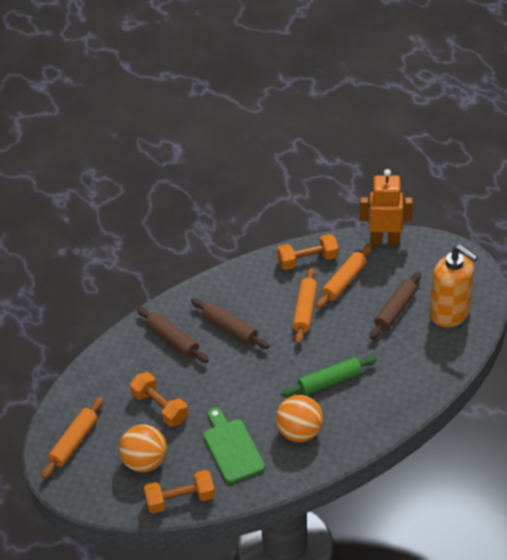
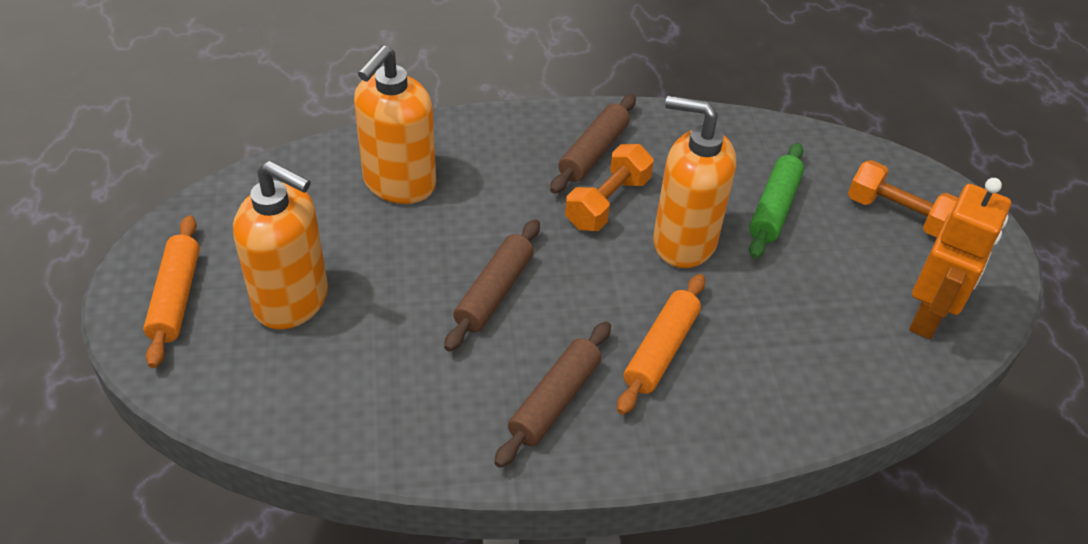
green cutting board: 1 -> 0
orange ball: 2 -> 0
orange dumbbell: 3 -> 2
orange rolling pin: 3 -> 2
orange soap dispenser: 1 -> 3

